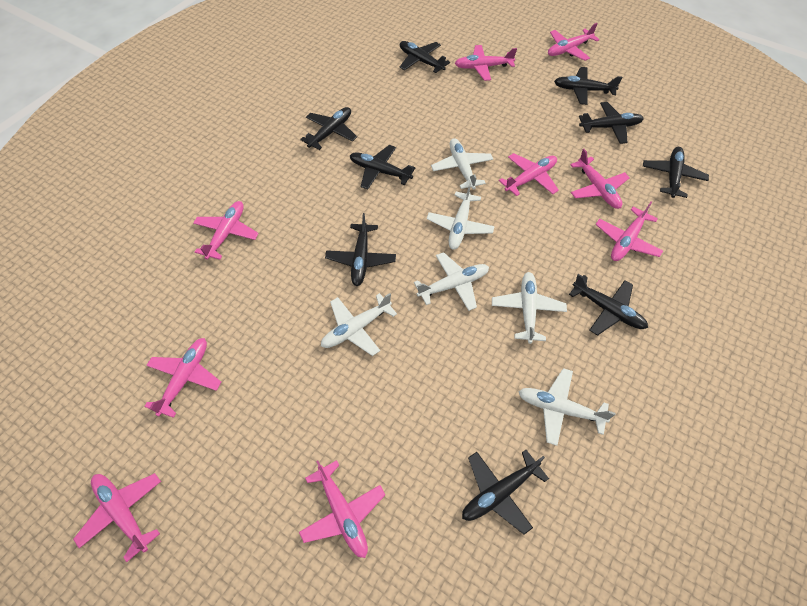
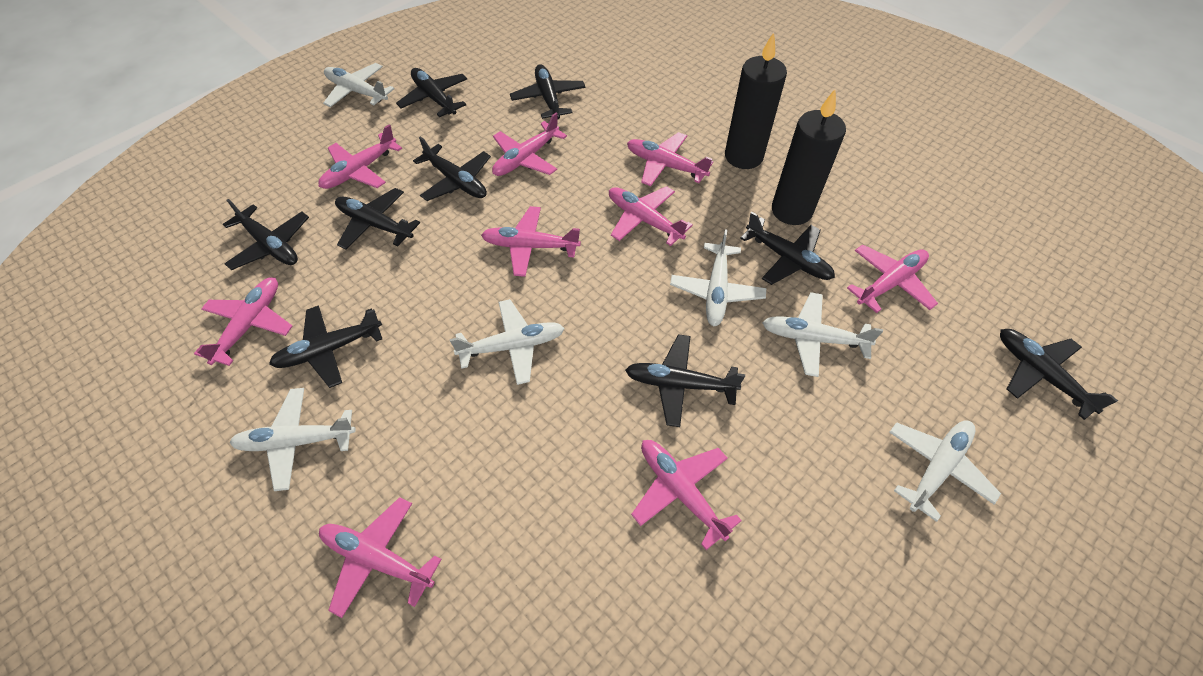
black candle: 0 -> 2

